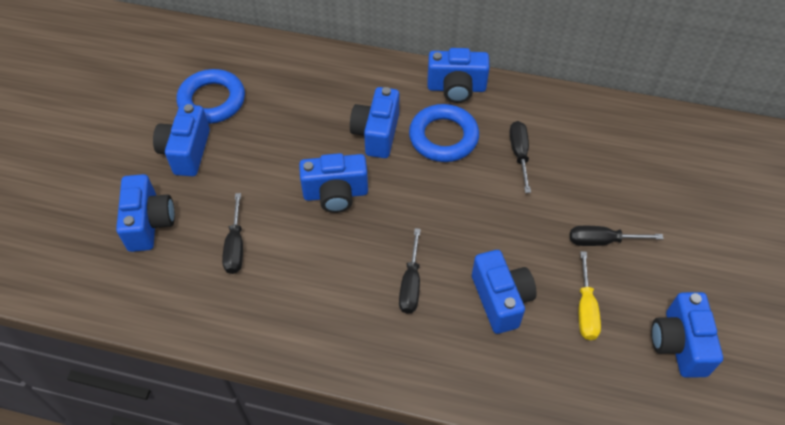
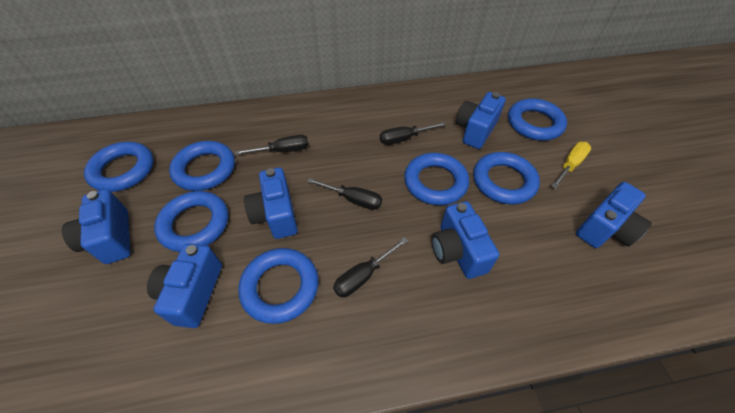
blue camera: 7 -> 6
blue ring: 2 -> 7

